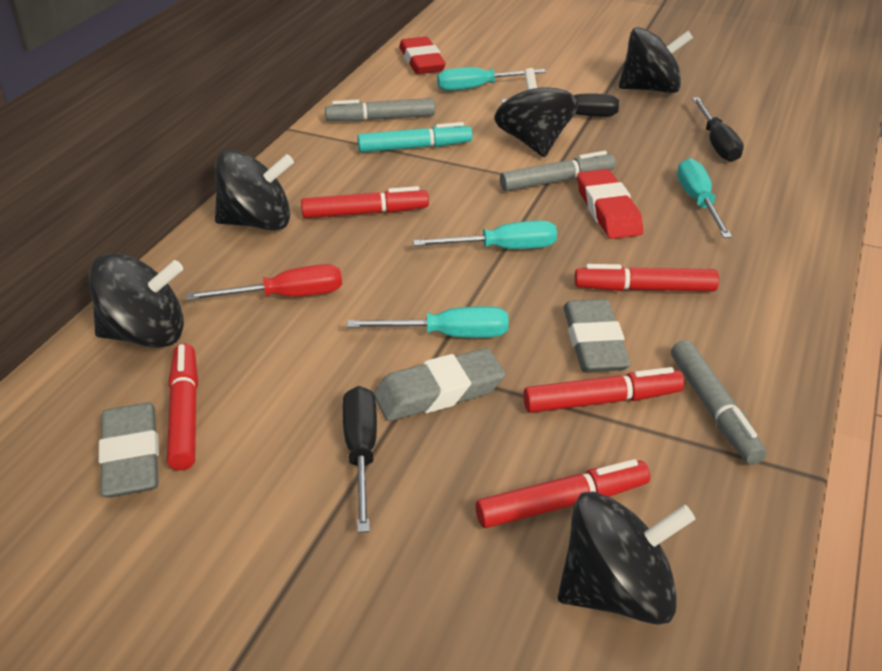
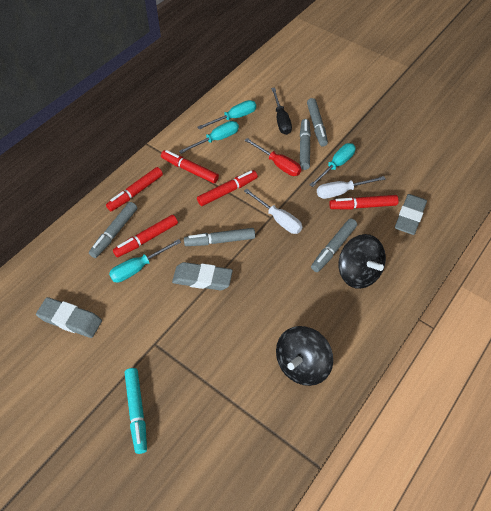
black screwdriver: 3 -> 1
black spinning top: 5 -> 2
grey marker: 3 -> 5
red eraser: 2 -> 0
white screwdriver: 0 -> 2

